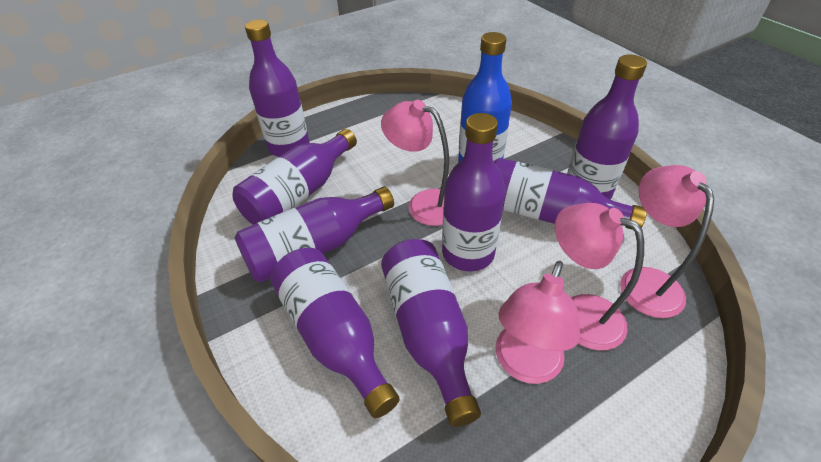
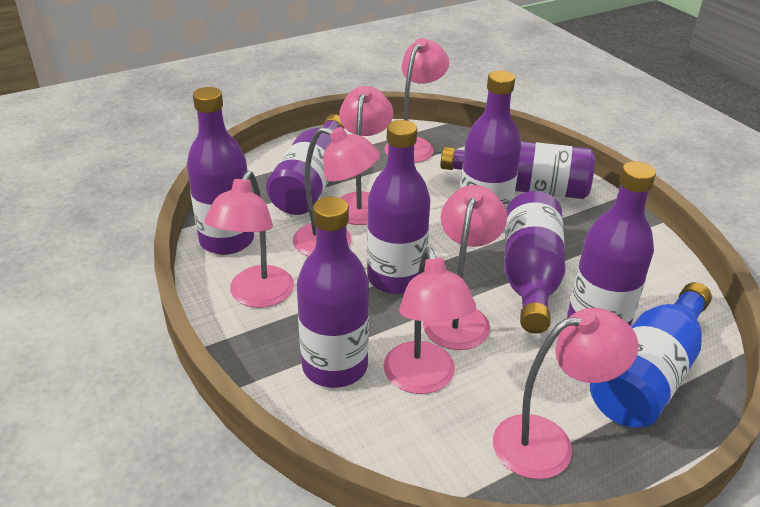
pink lamp: 4 -> 7

